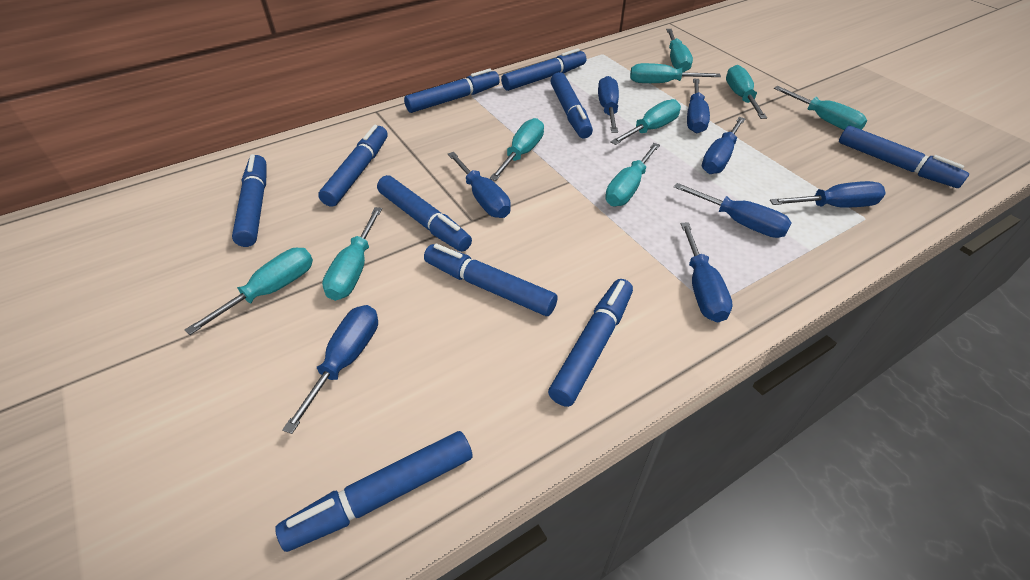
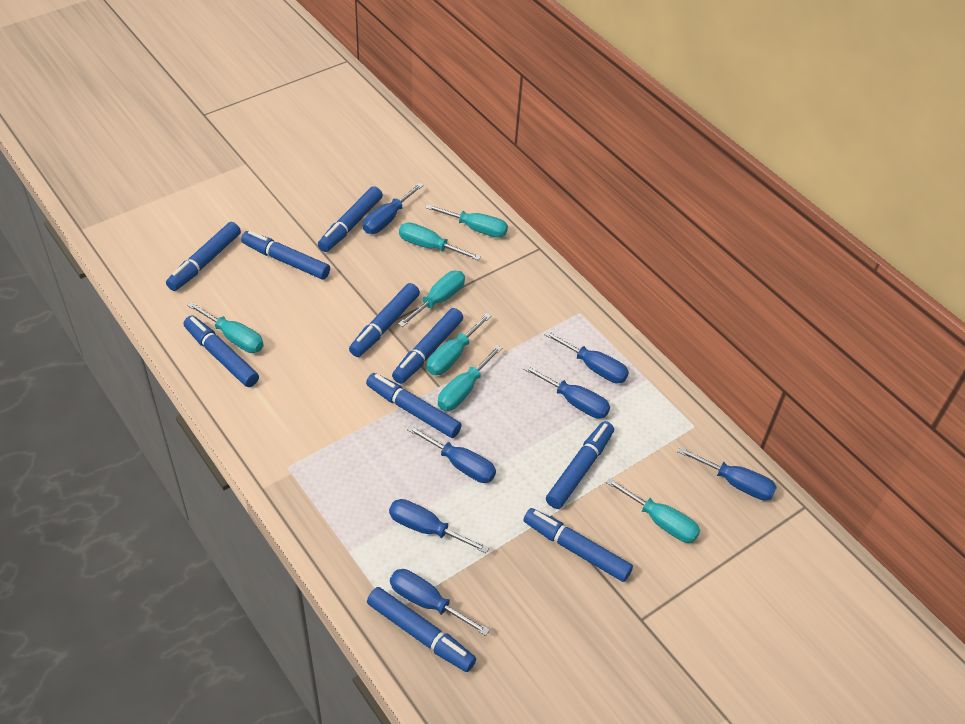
blue screwdriver: 8 -> 7
turquoise screwdriver: 9 -> 7

